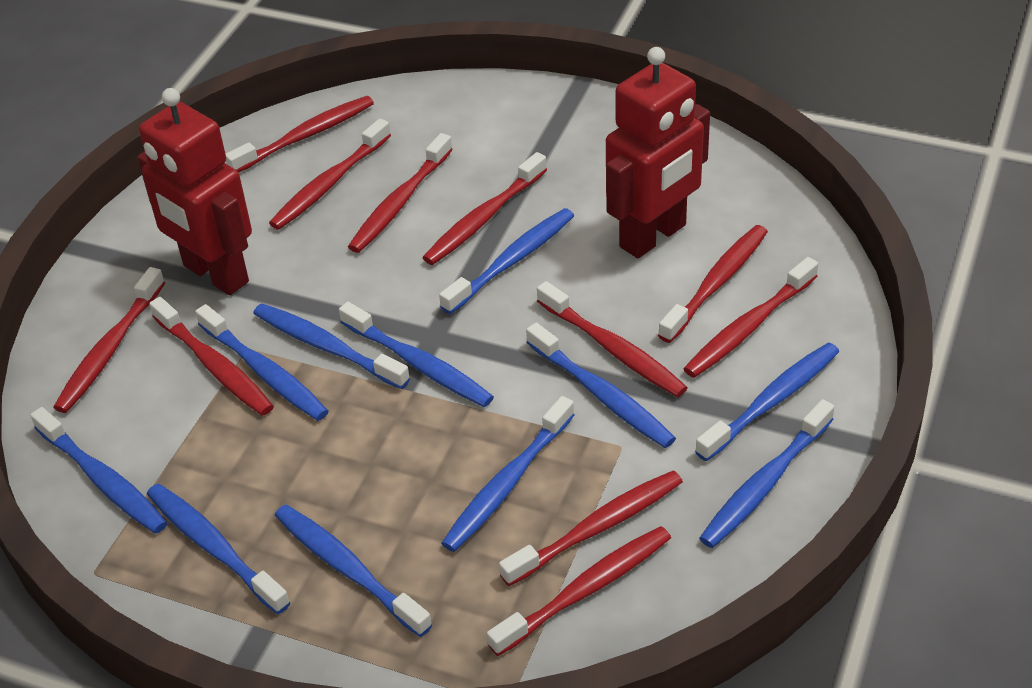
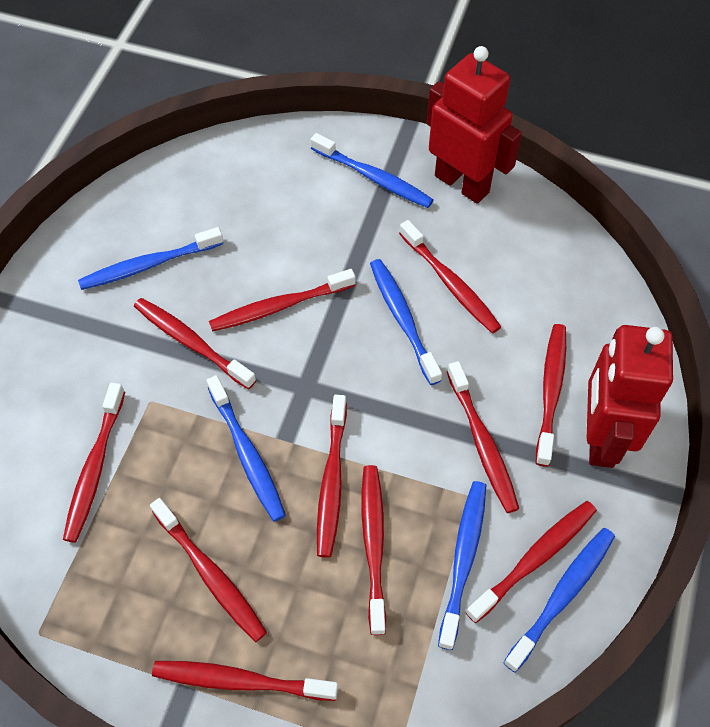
blue toothbrush: 11 -> 6

